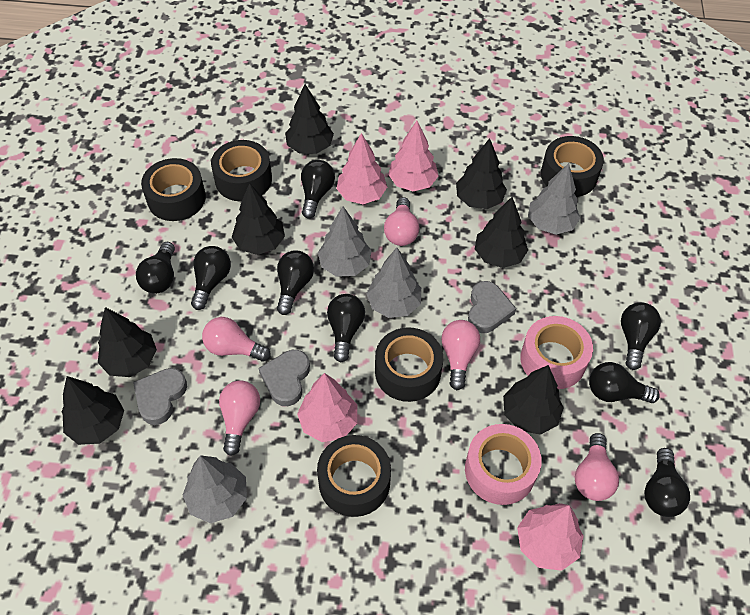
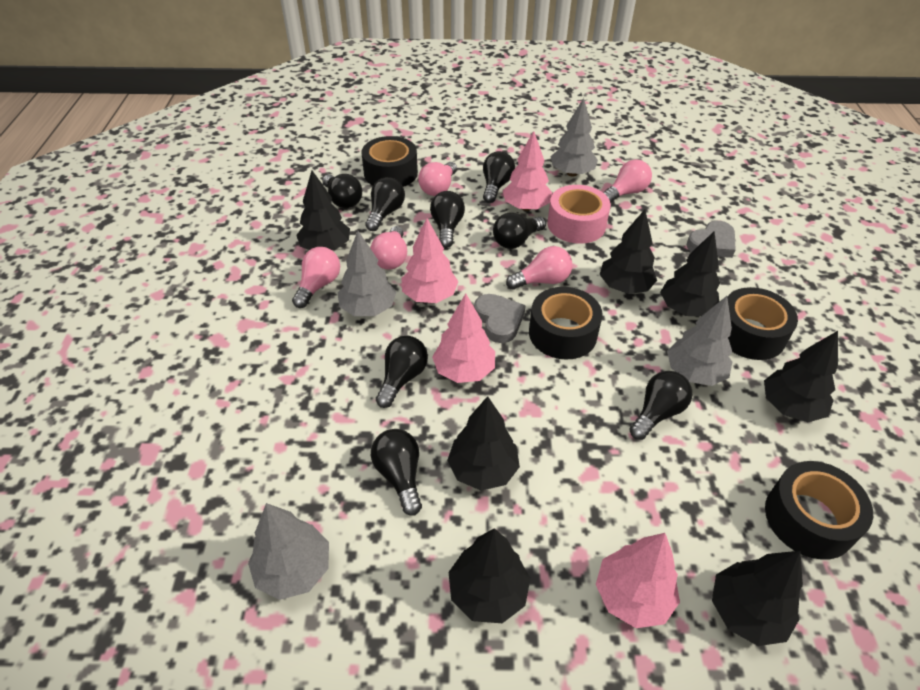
black tape: 5 -> 4
grey heart: 3 -> 2
pink tape: 2 -> 1

